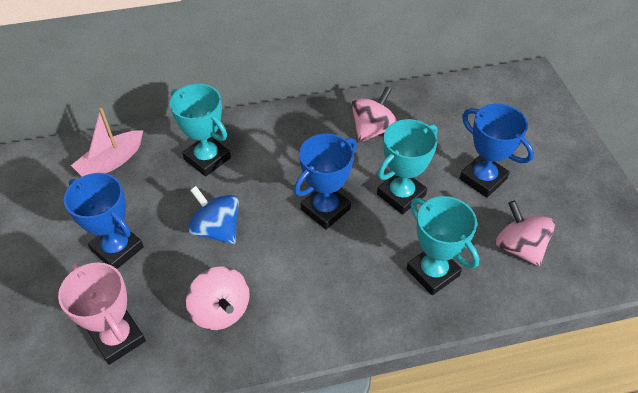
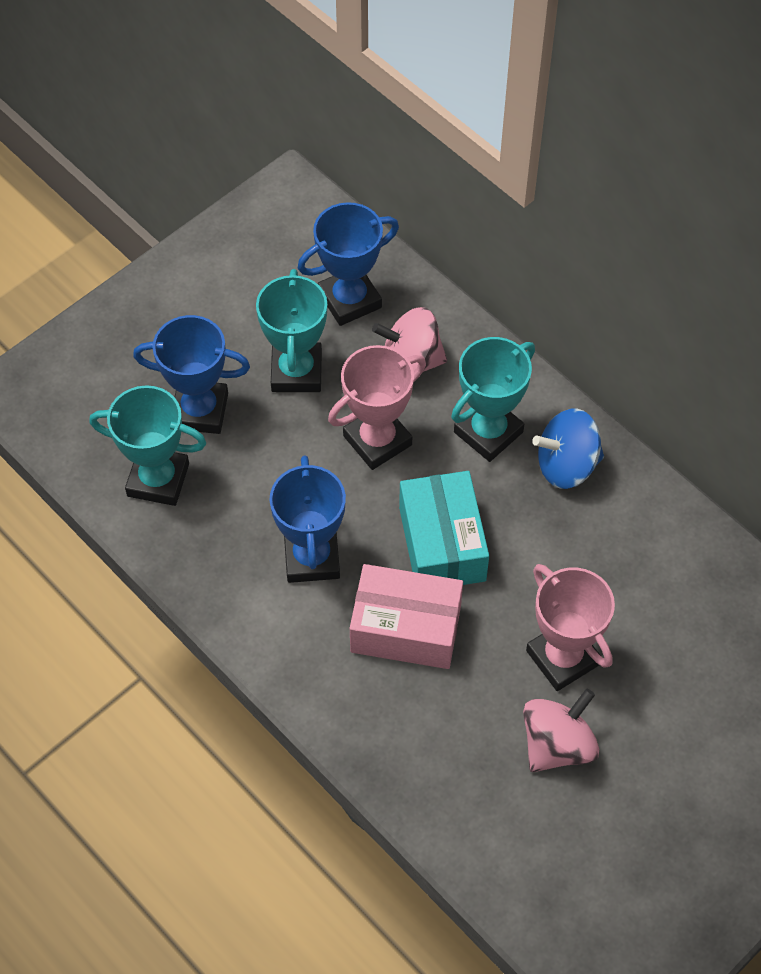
pink boat: 1 -> 0
pink box: 0 -> 1
pink spinning top: 3 -> 2
pink trophy: 1 -> 2
turquoise box: 0 -> 1

